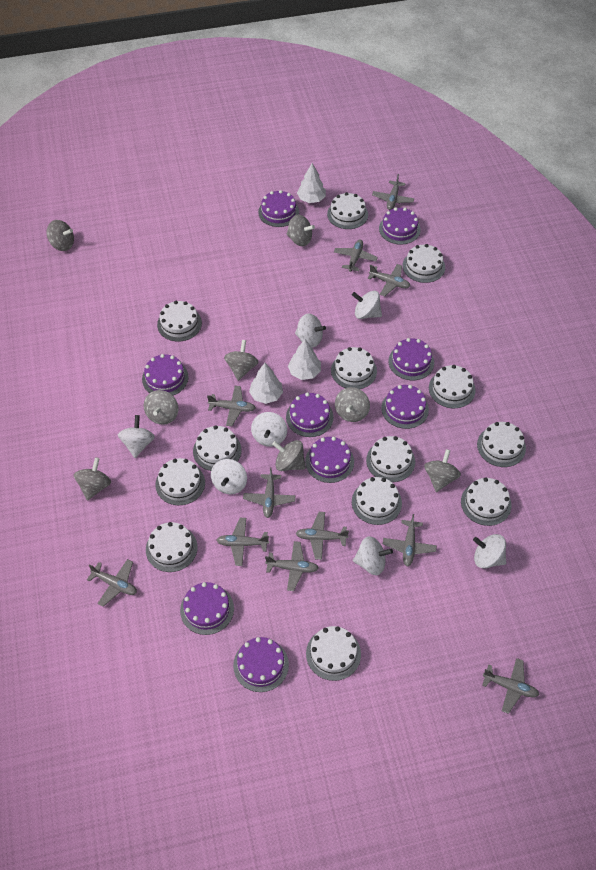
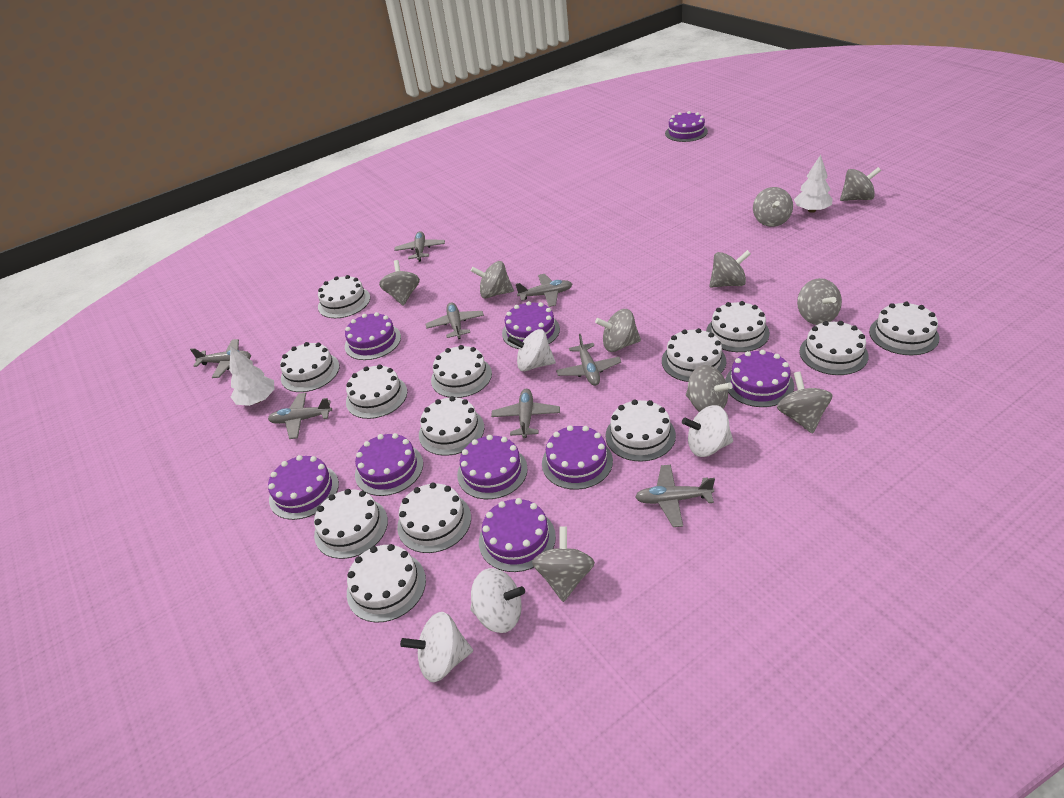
grey plane: 11 -> 8
grey spinning top: 8 -> 10
white spinning top: 7 -> 4
white tree: 3 -> 2

